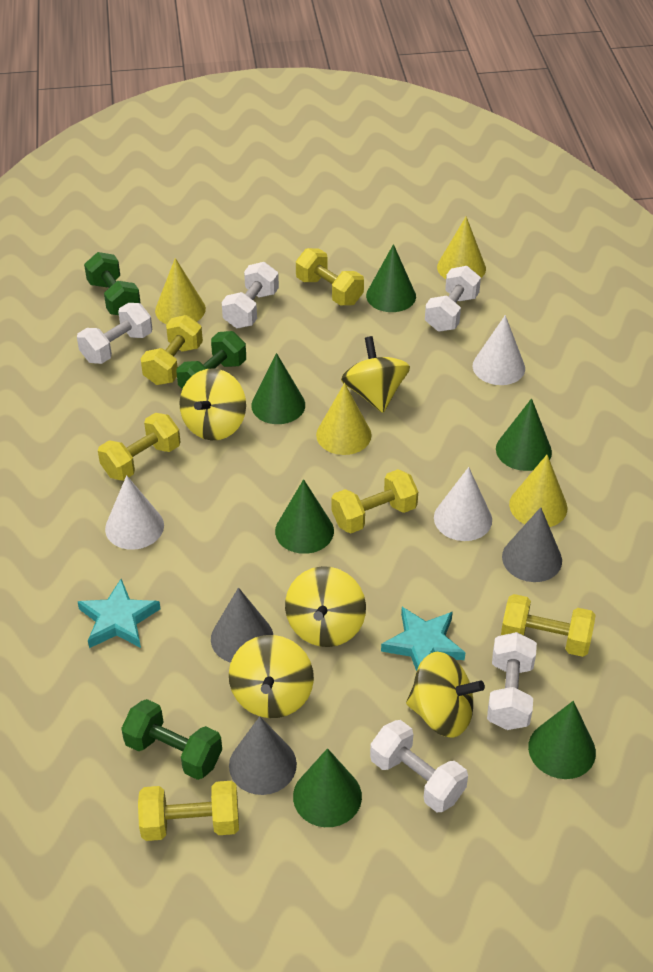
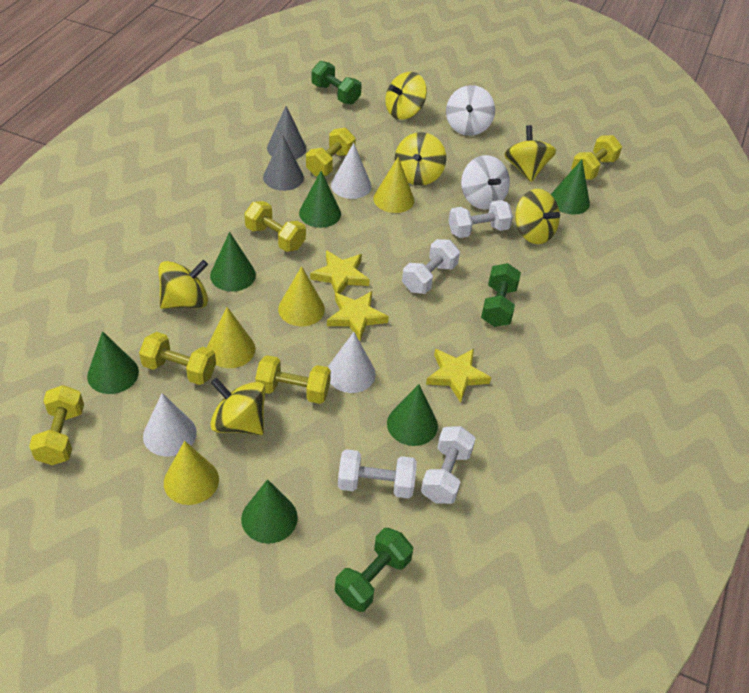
grey cone: 3 -> 2
turquoise star: 2 -> 0
white dumbbell: 5 -> 4
white spinning top: 0 -> 2
yellow spinning top: 5 -> 6
yellow star: 0 -> 3

